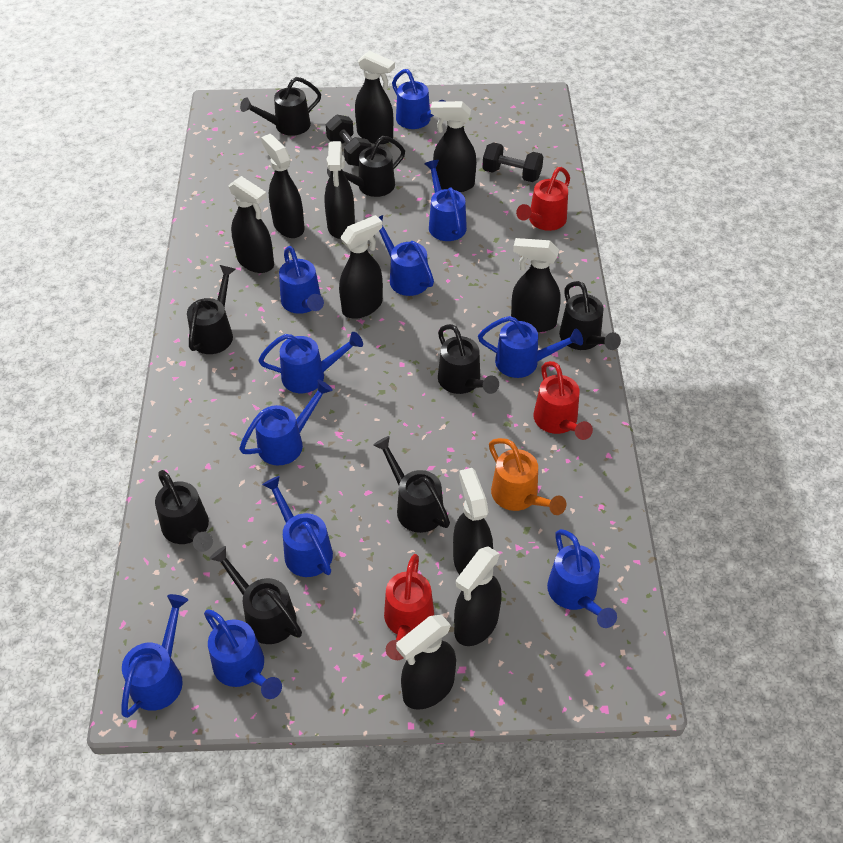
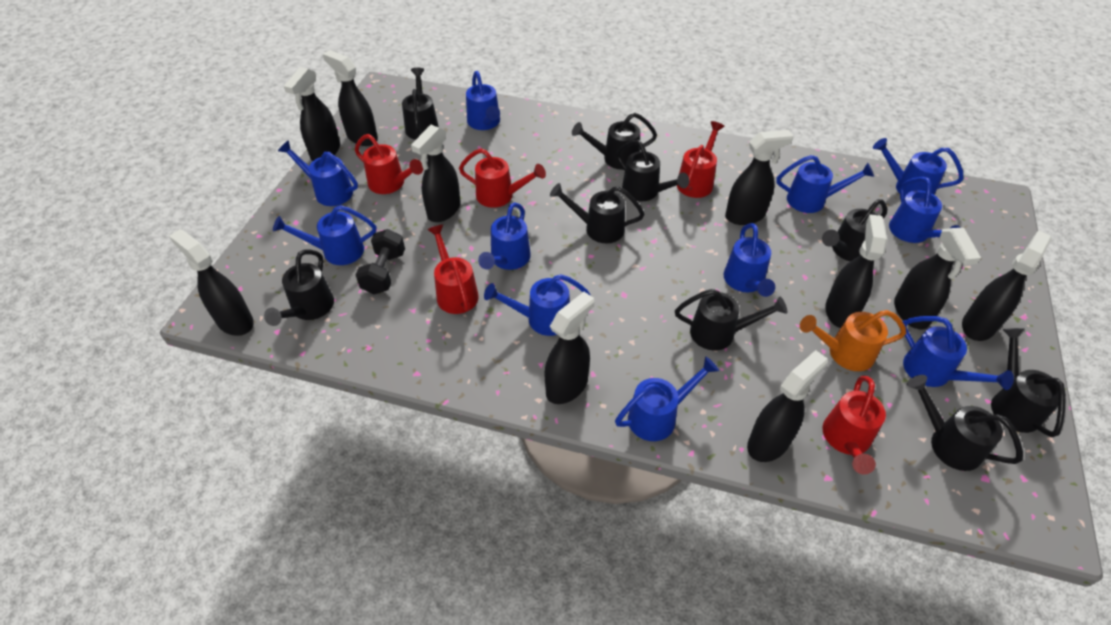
black dumbbell: 2 -> 1
black watering can: 8 -> 9
red watering can: 3 -> 5

